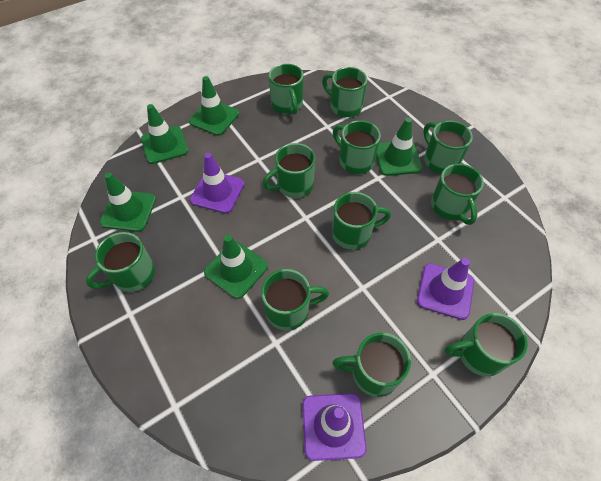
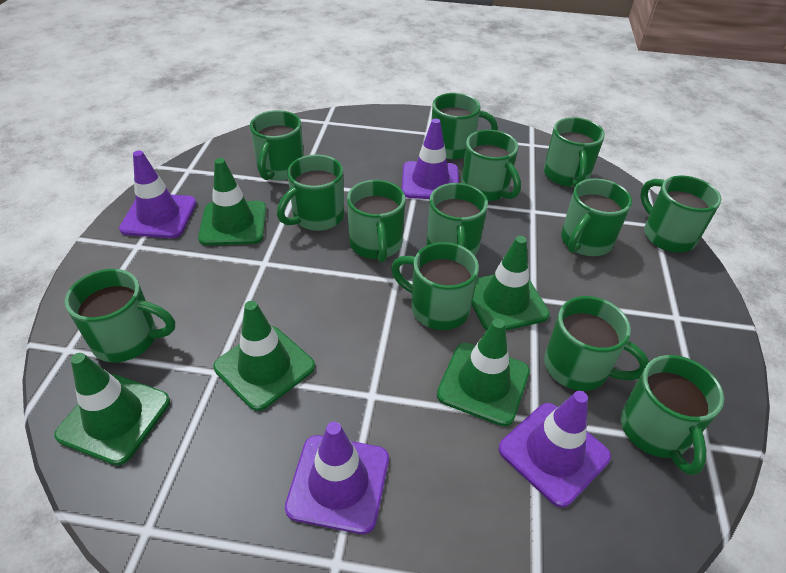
green mug: 11 -> 13
purple traffic cone: 3 -> 4

